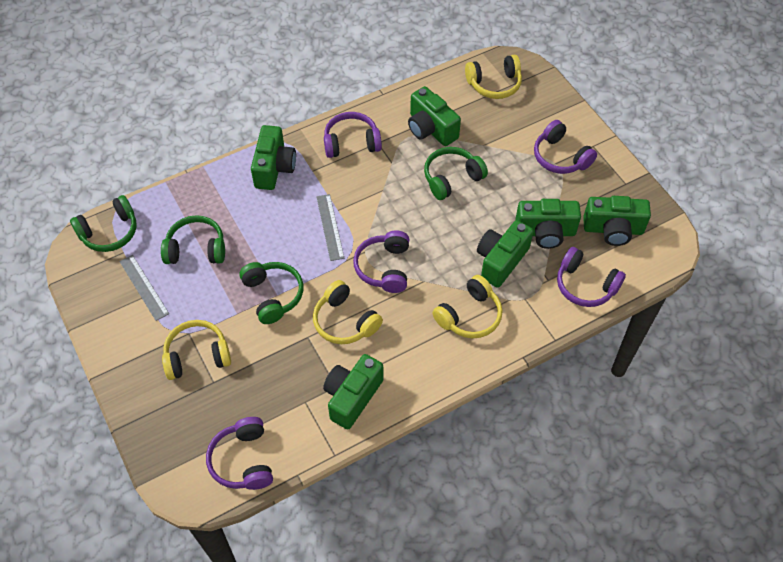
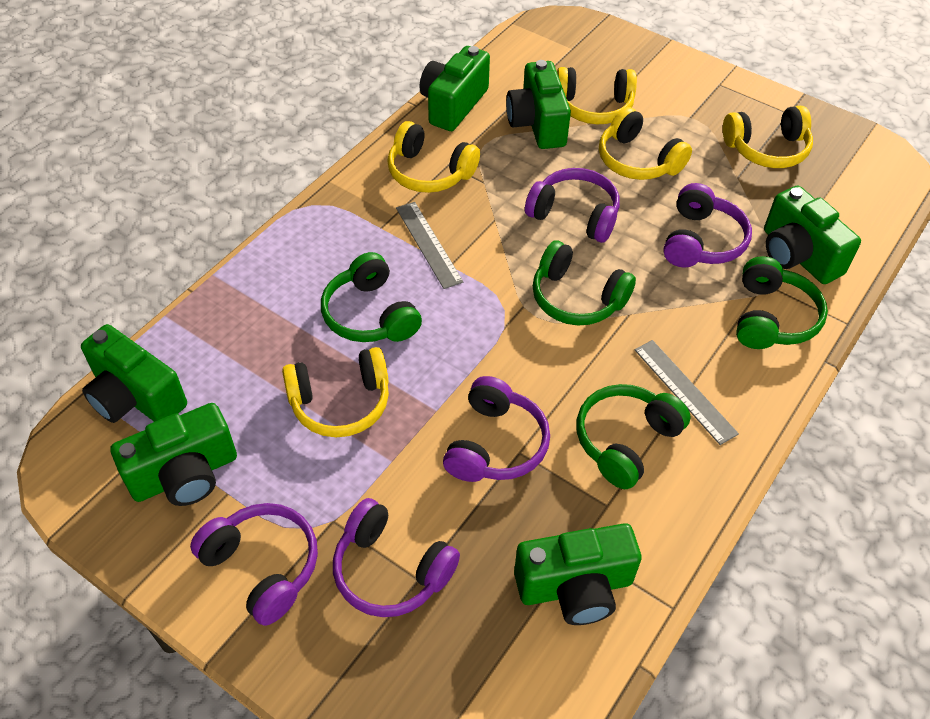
yellow headphones: 4 -> 5

